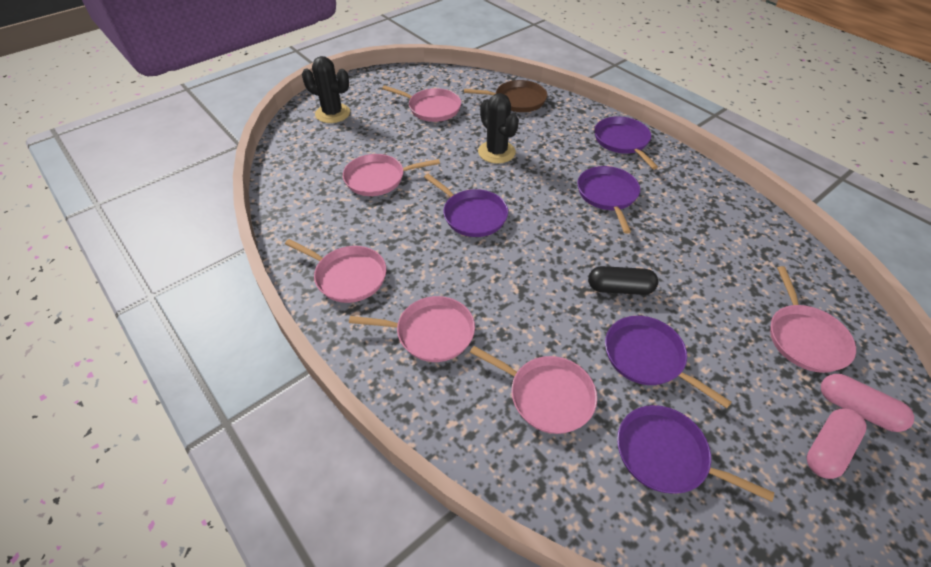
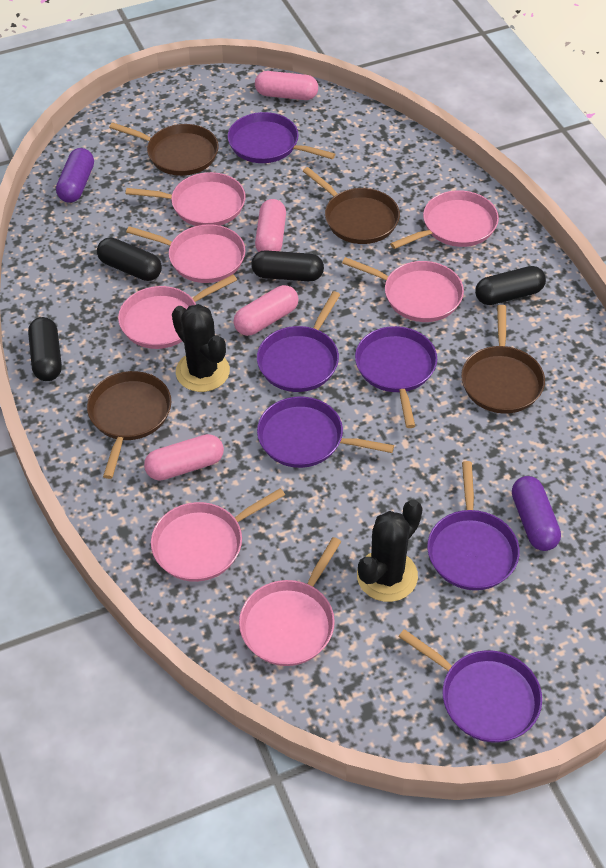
black capsule: 1 -> 4
brown pan: 1 -> 4
pink capsule: 2 -> 4
pink pan: 6 -> 7
purple capsule: 0 -> 2
purple pan: 5 -> 6

